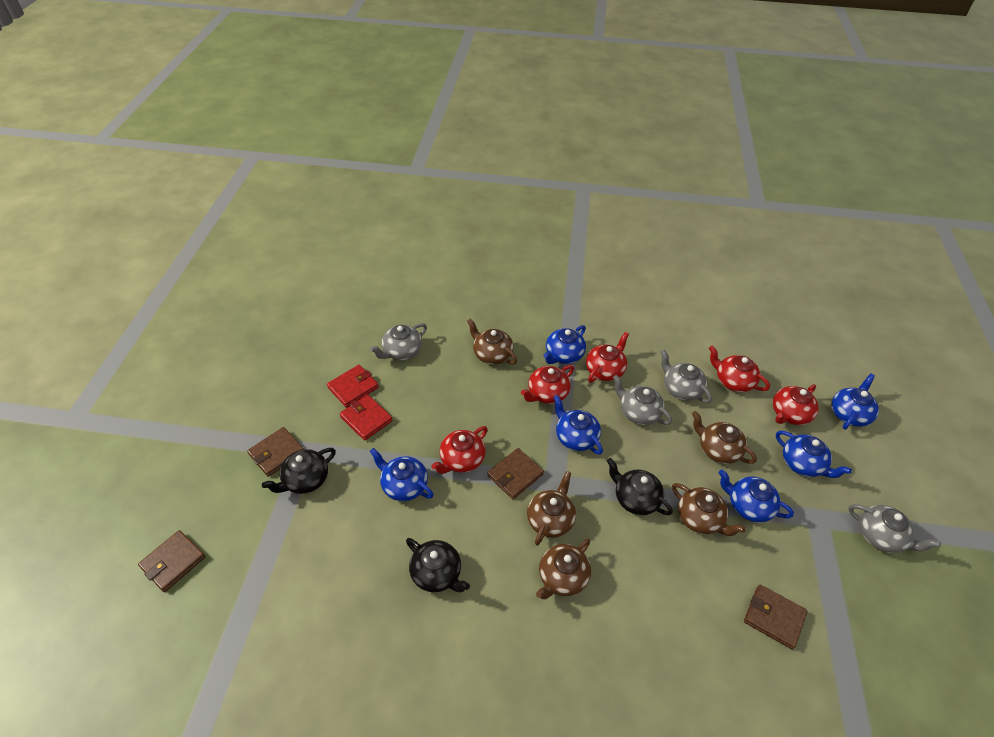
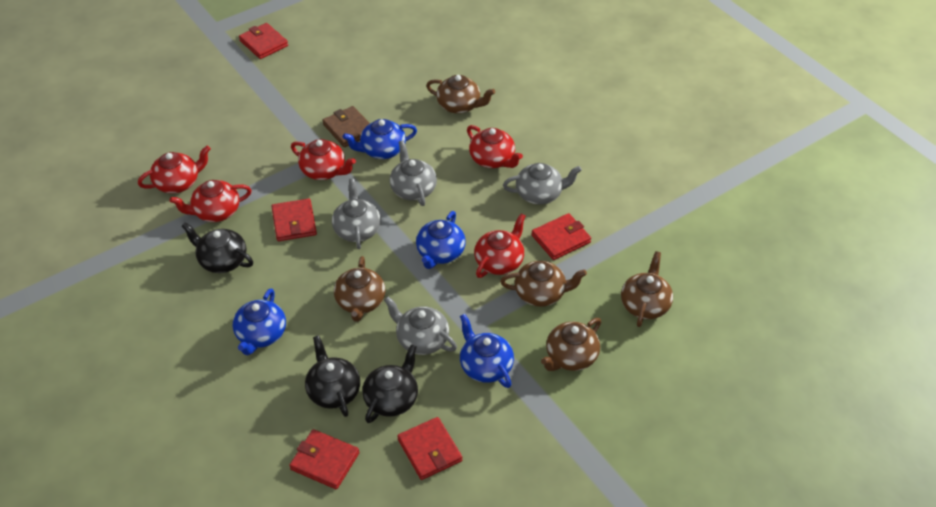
blue teapot: 6 -> 4
brown wallet: 4 -> 1
red wallet: 2 -> 5

